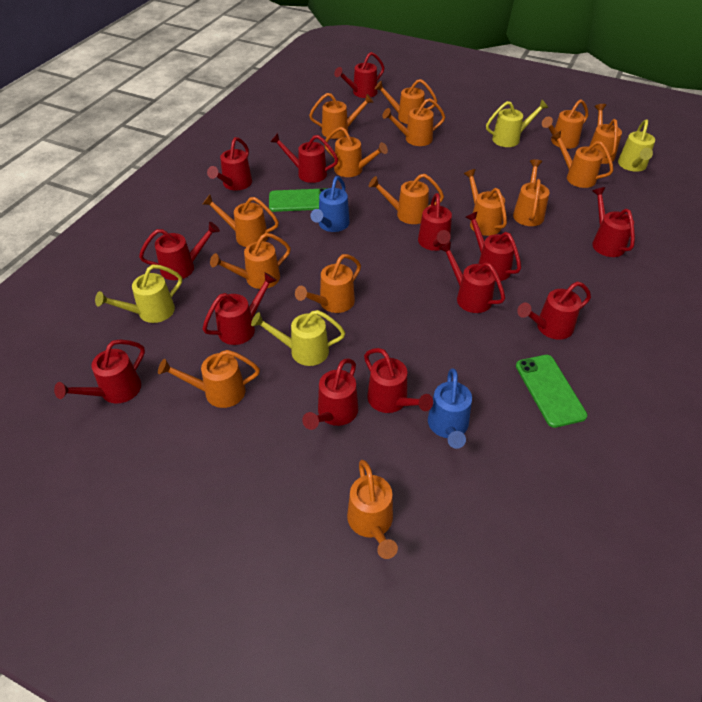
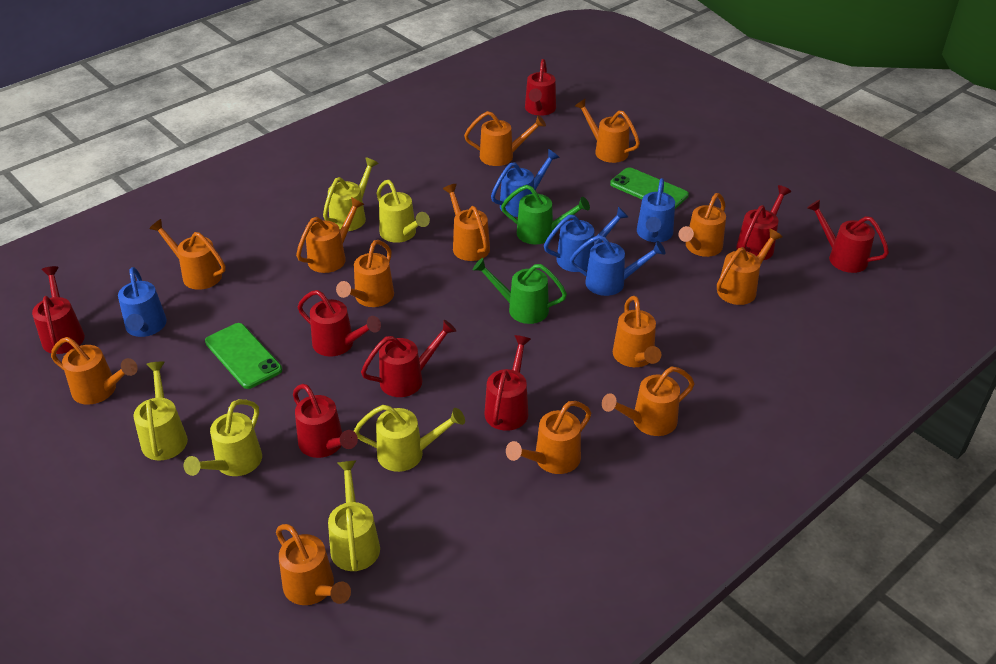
blue watering can: 2 -> 5
green watering can: 0 -> 2
orange watering can: 15 -> 13
red watering can: 13 -> 8
yellow watering can: 4 -> 6

